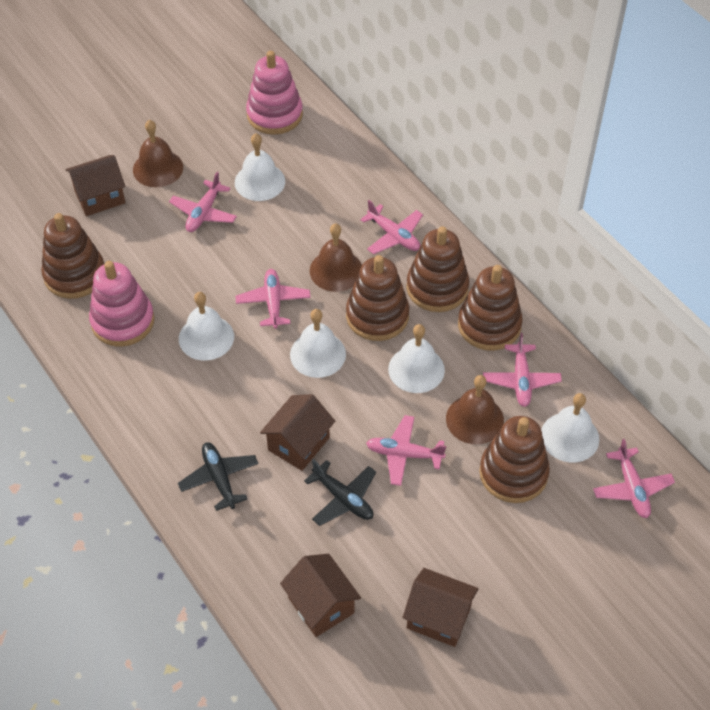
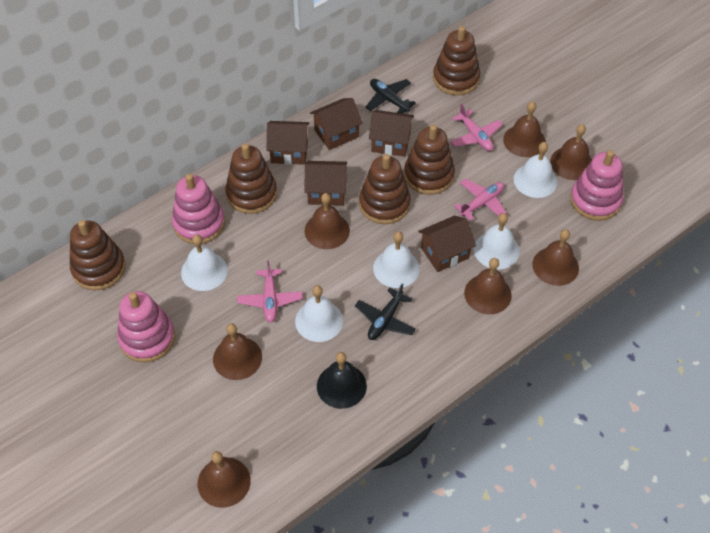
black bell: 0 -> 1
brown bell: 3 -> 7
brown house: 4 -> 5
pink plane: 6 -> 3
pink stacking toy: 2 -> 3

